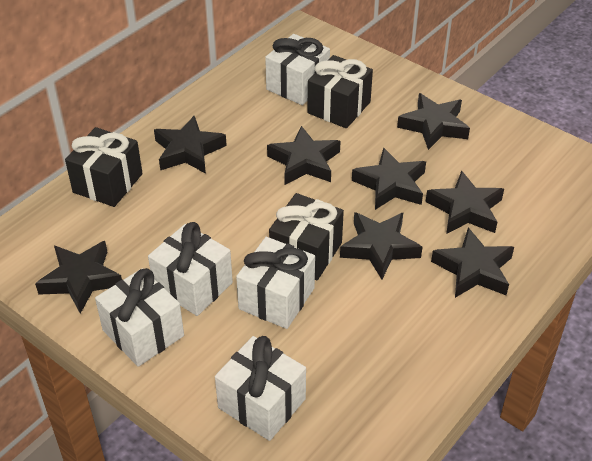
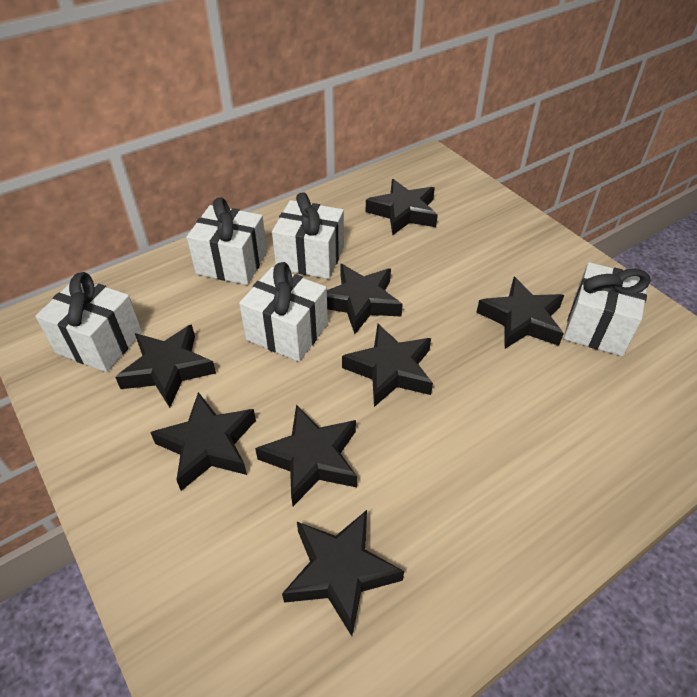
black gift: 3 -> 0

